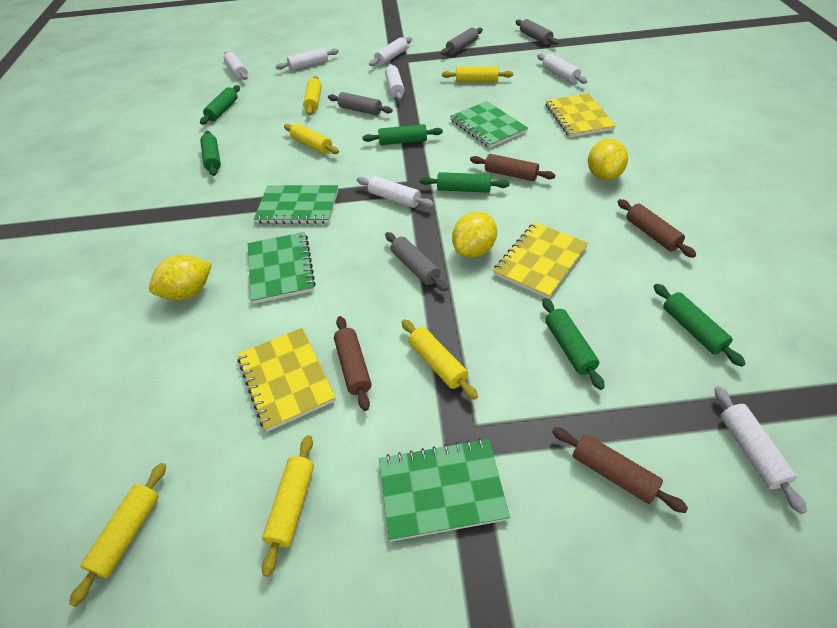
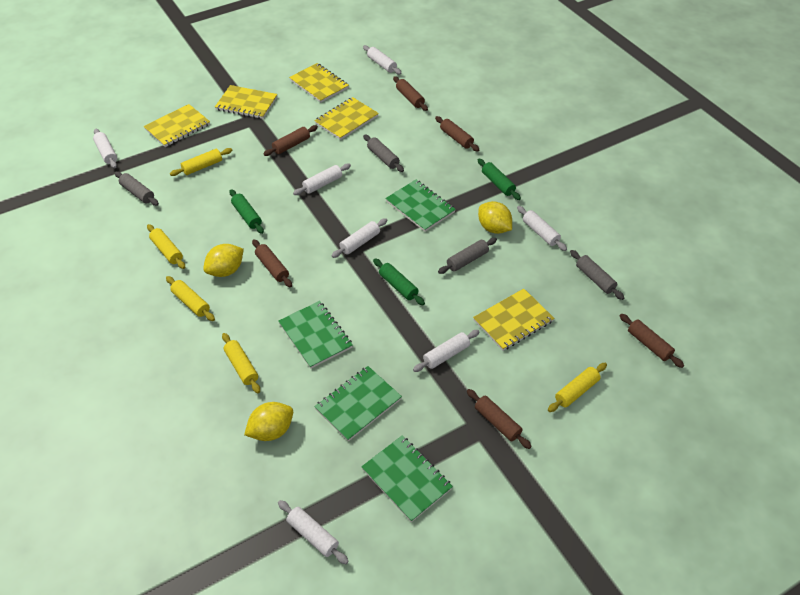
brown rolling pin: 4 -> 6
green rolling pin: 6 -> 3
yellow notebook: 3 -> 5
yellow rolling pin: 6 -> 5

